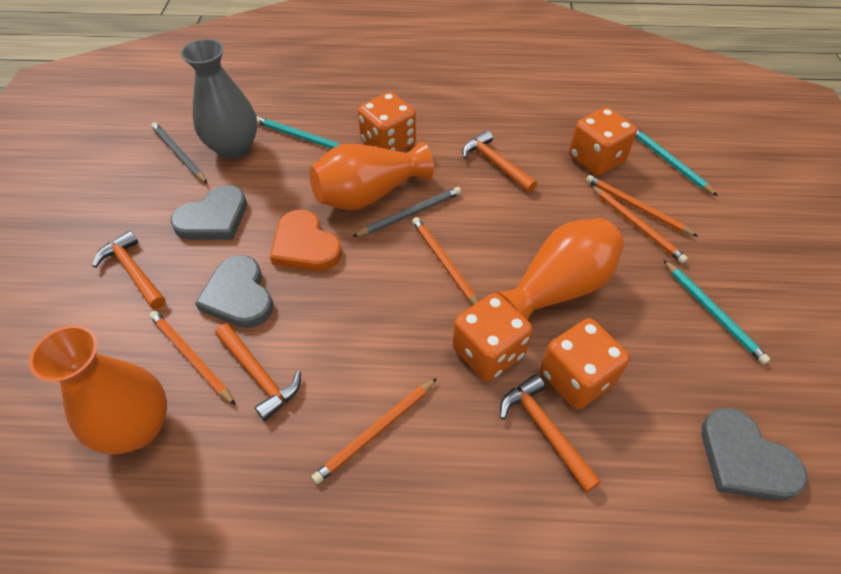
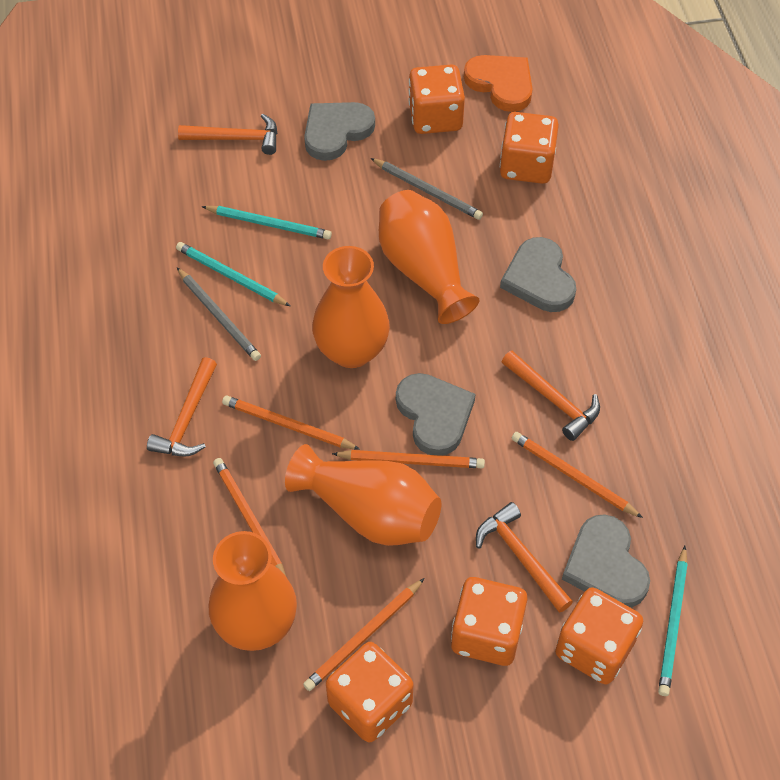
grey heart: 3 -> 4
grey vase: 1 -> 0
orange dice: 4 -> 5
orange vase: 3 -> 4

